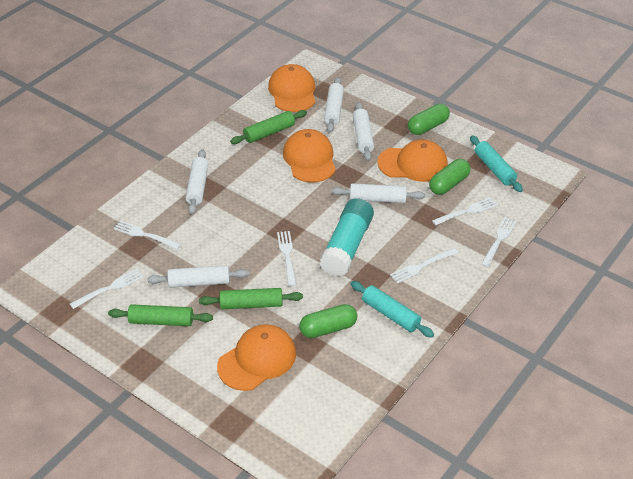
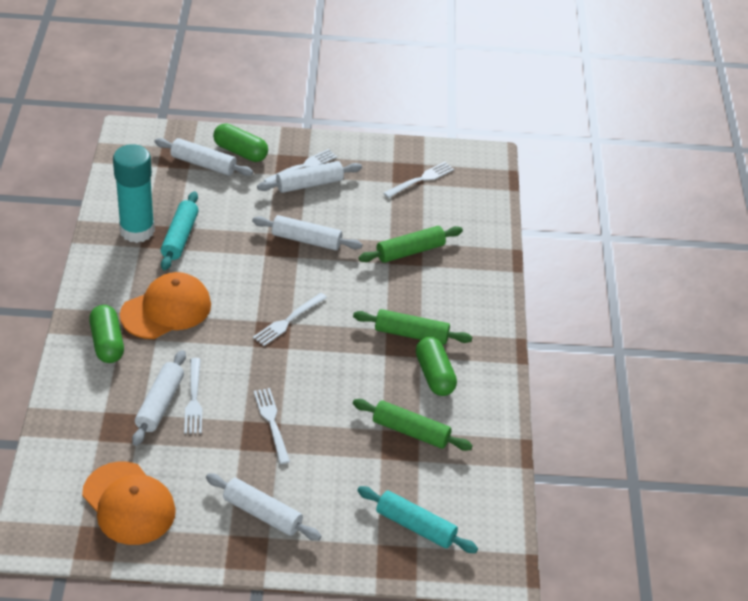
orange cap: 4 -> 2
white fork: 6 -> 5

